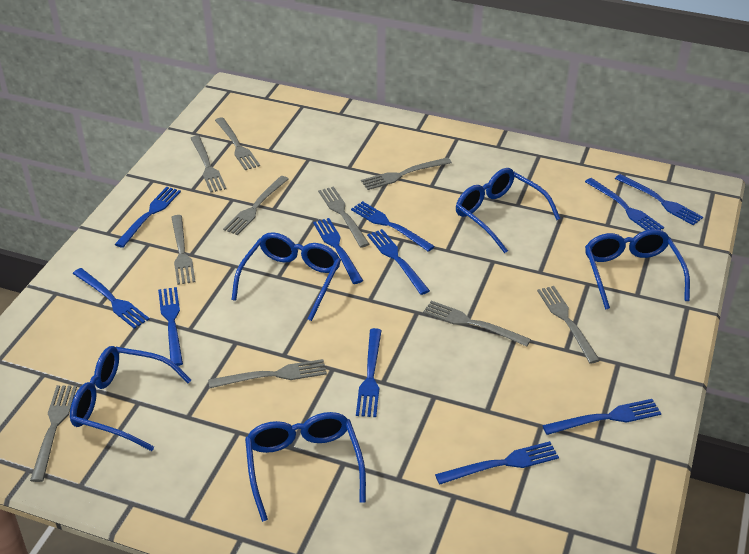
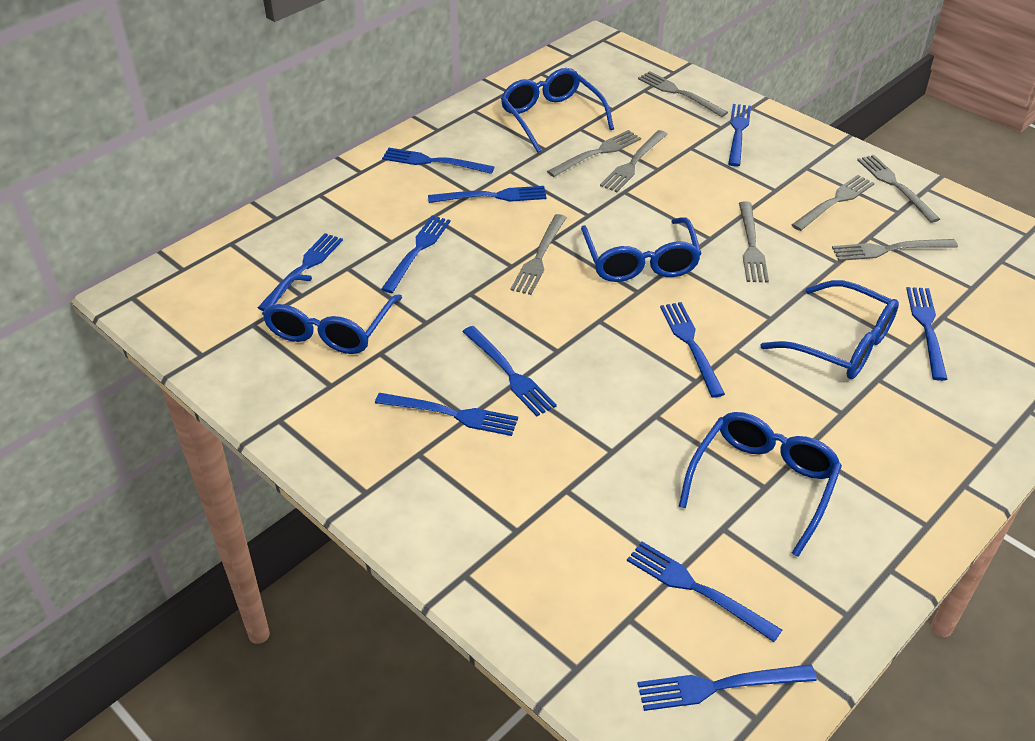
grey fork: 10 -> 8

